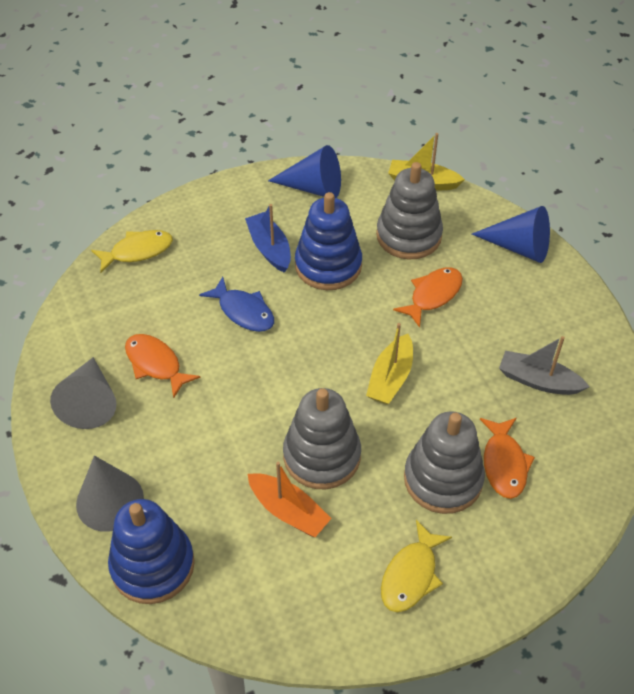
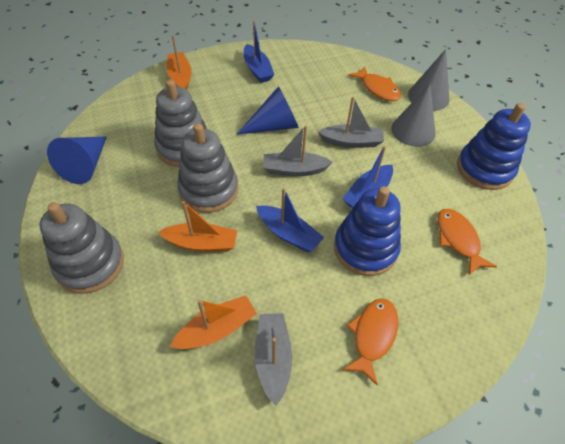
blue boat: 1 -> 3
blue fish: 1 -> 0
grey boat: 1 -> 3
orange boat: 1 -> 3
yellow boat: 2 -> 0
yellow fish: 2 -> 0

